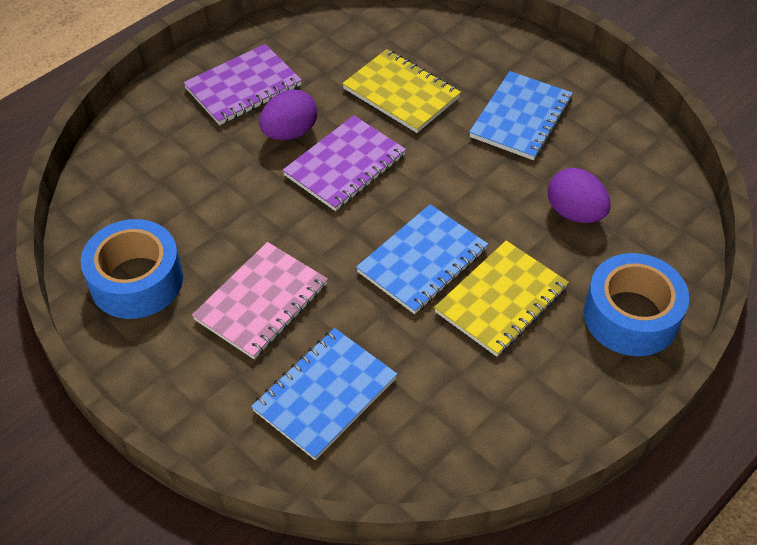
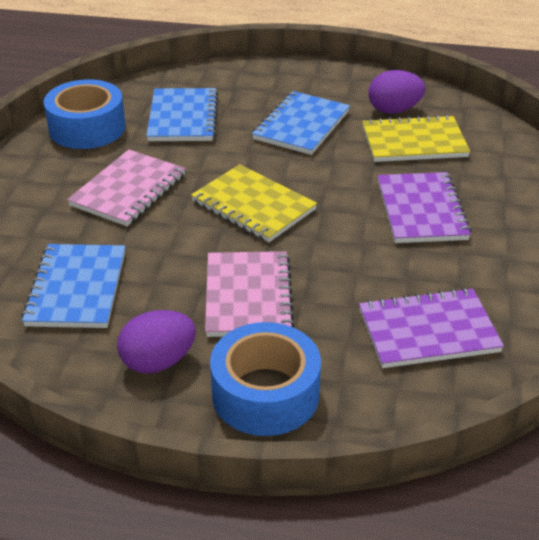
pink notebook: 1 -> 2

